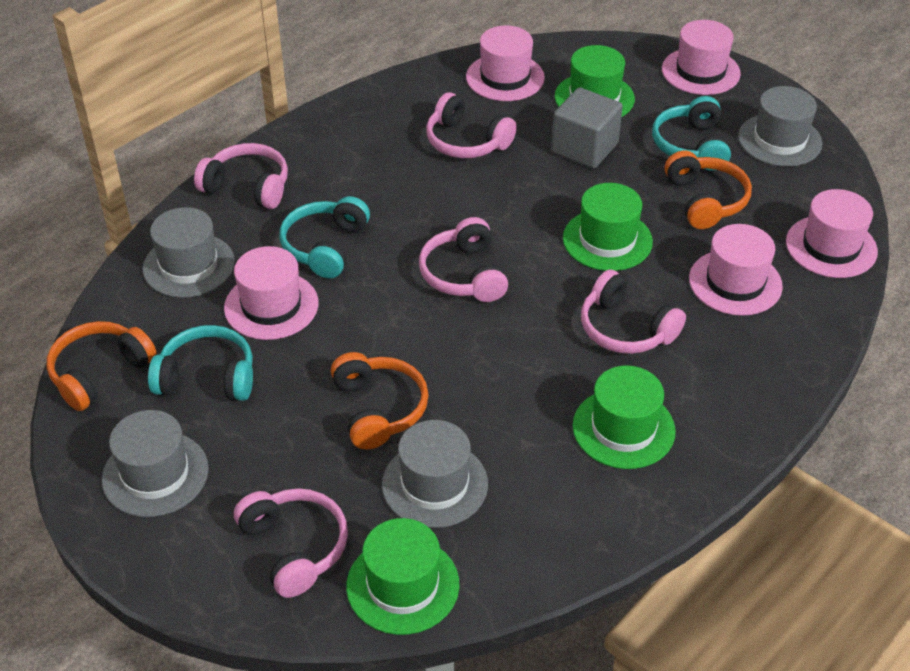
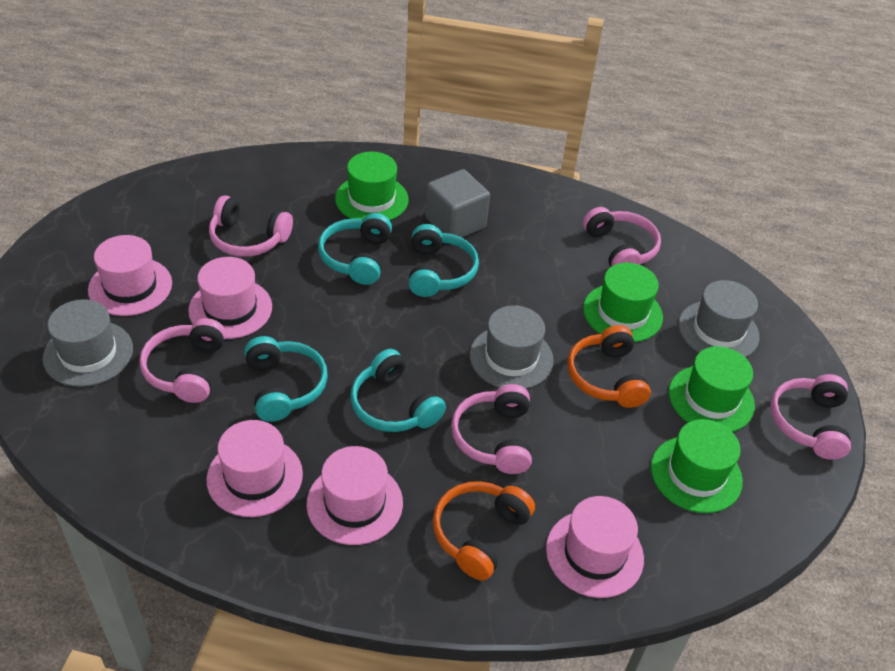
grey hat: 4 -> 3
orange headphones: 3 -> 2
turquoise headphones: 3 -> 4

